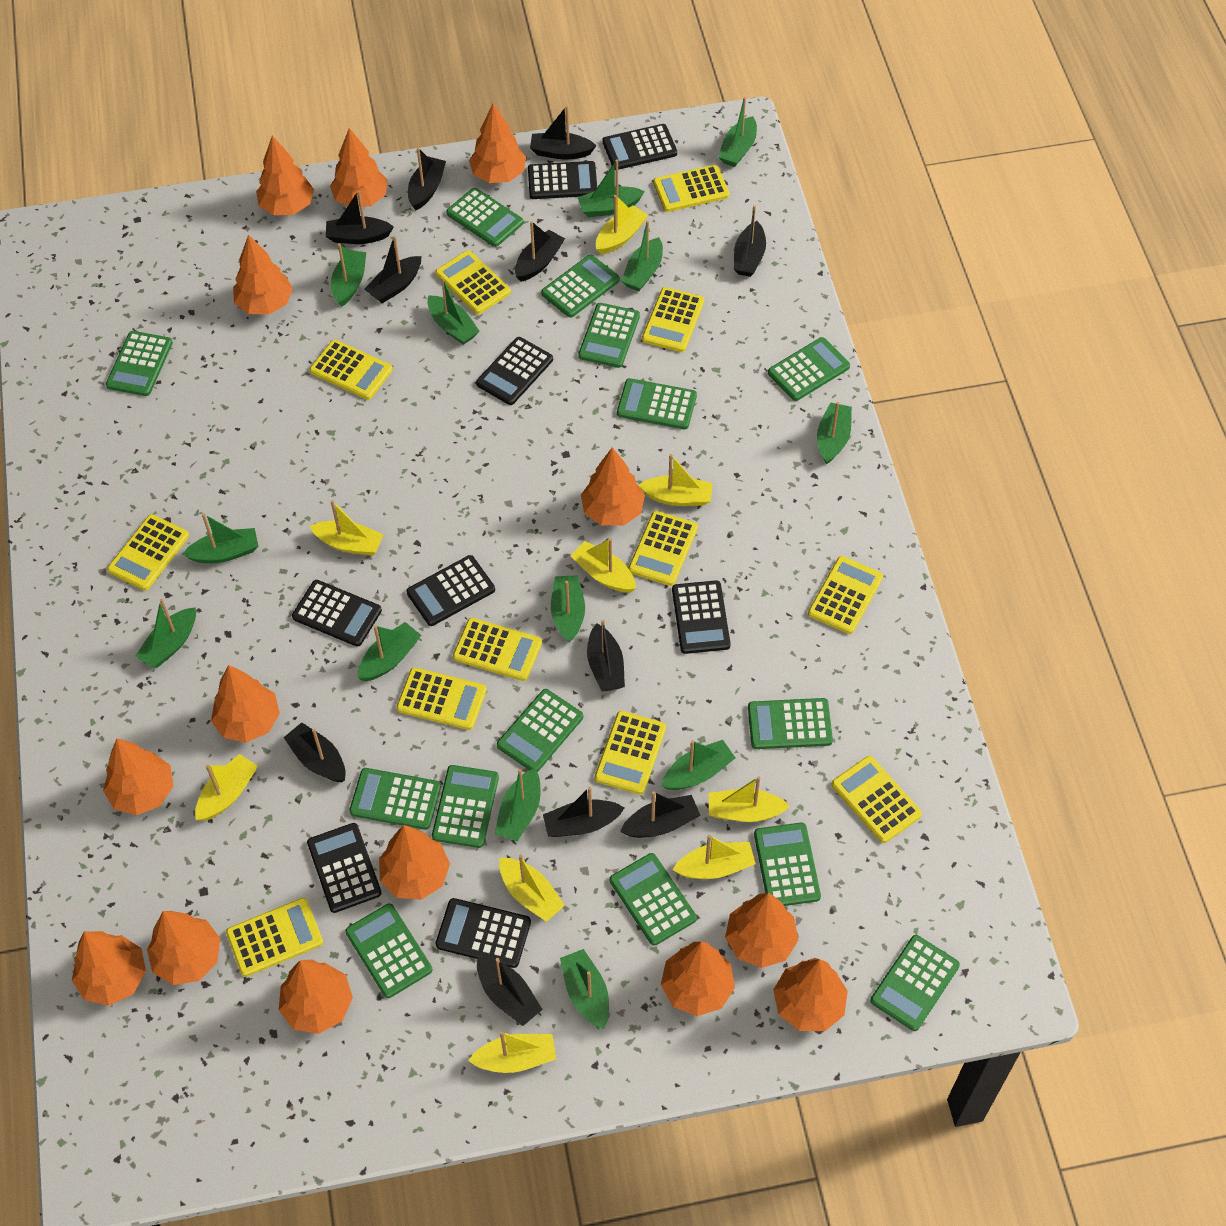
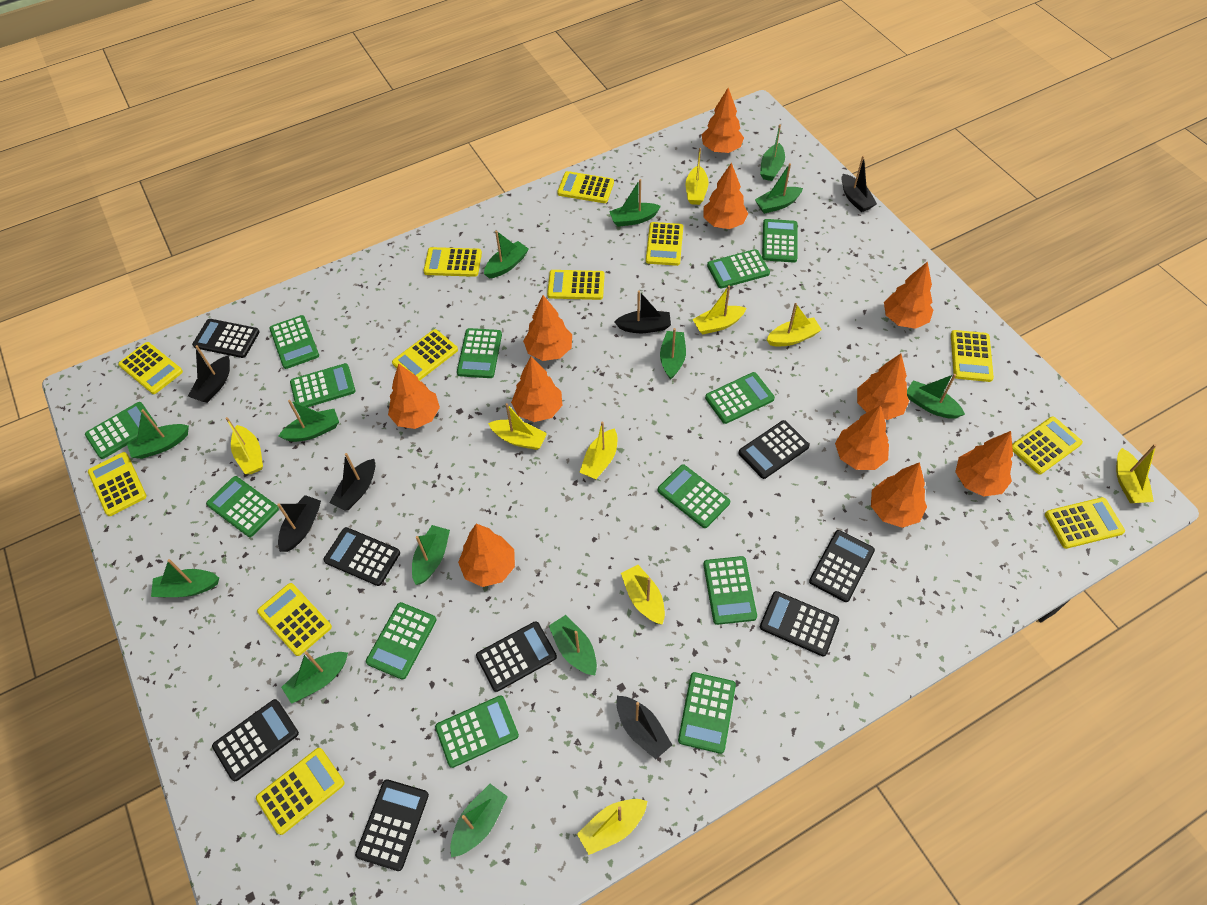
black boat: 11 -> 6
green calculator: 14 -> 13
orange tree: 14 -> 11

